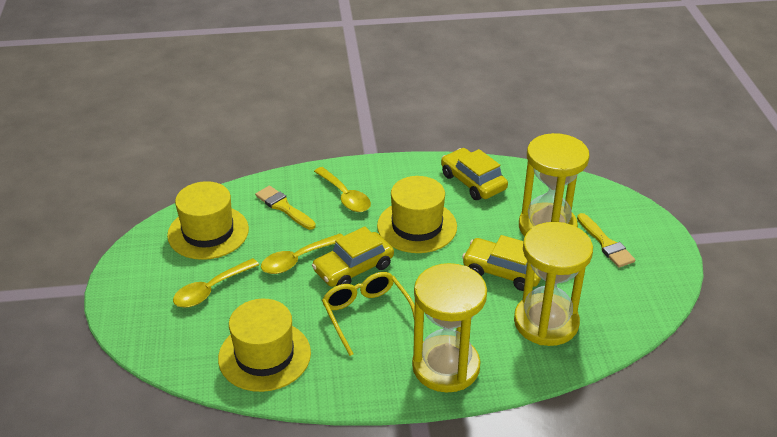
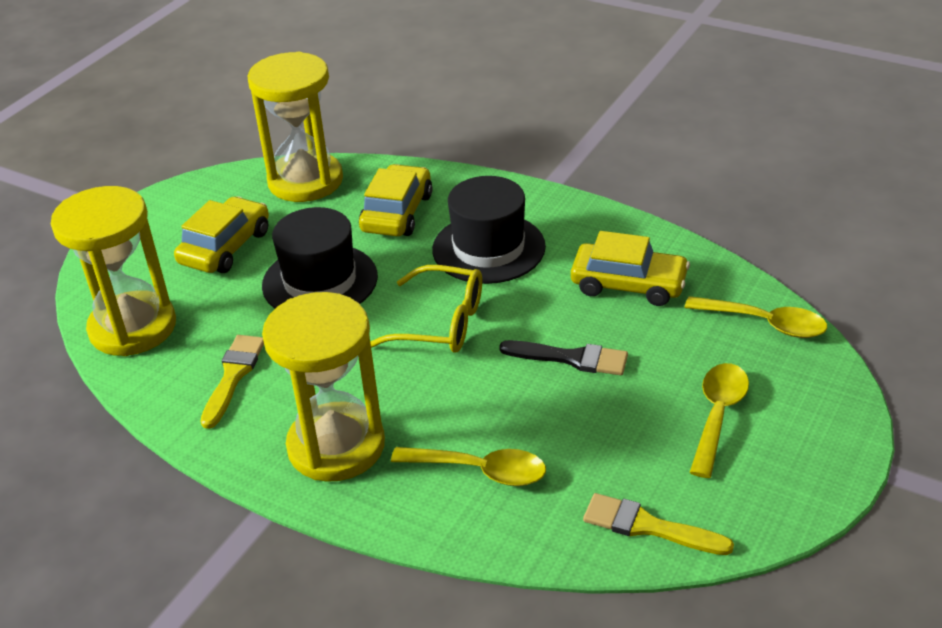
black brush: 0 -> 1
black hat: 0 -> 2
yellow hat: 3 -> 0

